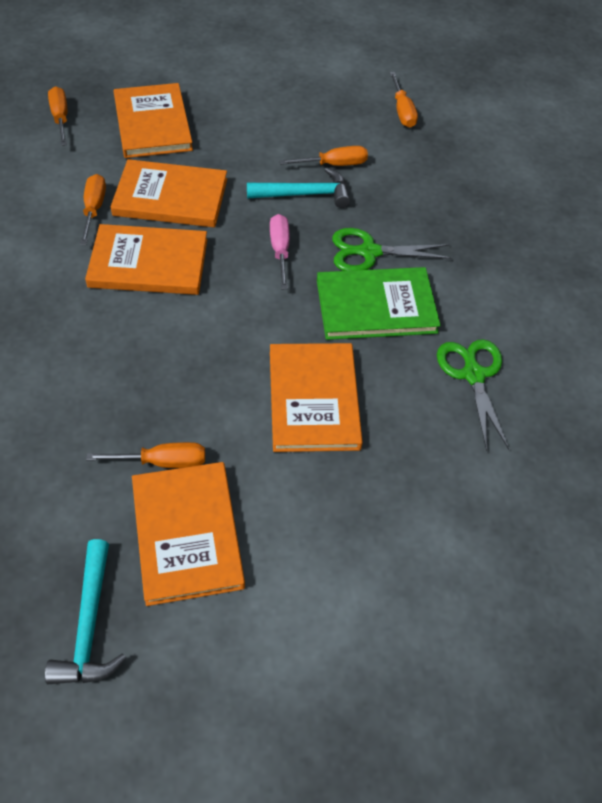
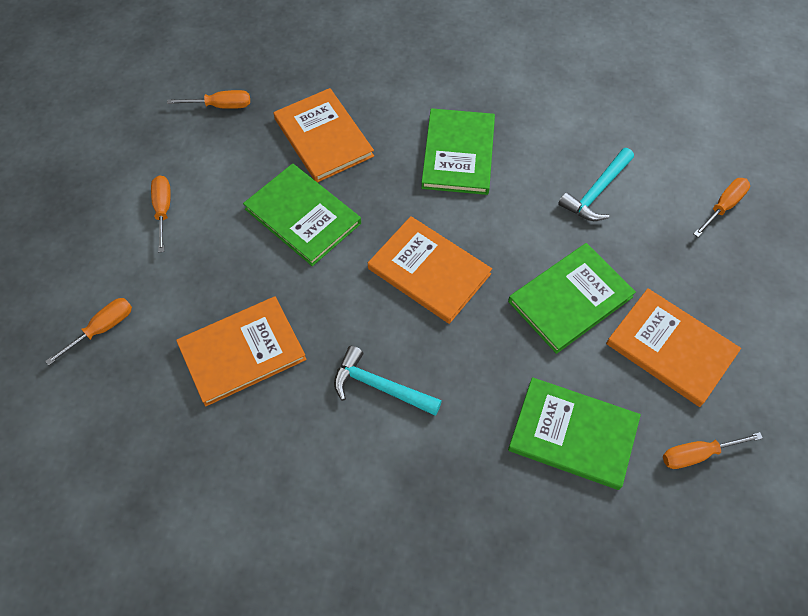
green book: 1 -> 4
green scissors: 2 -> 0
orange book: 5 -> 4
pink screwdriver: 1 -> 0

